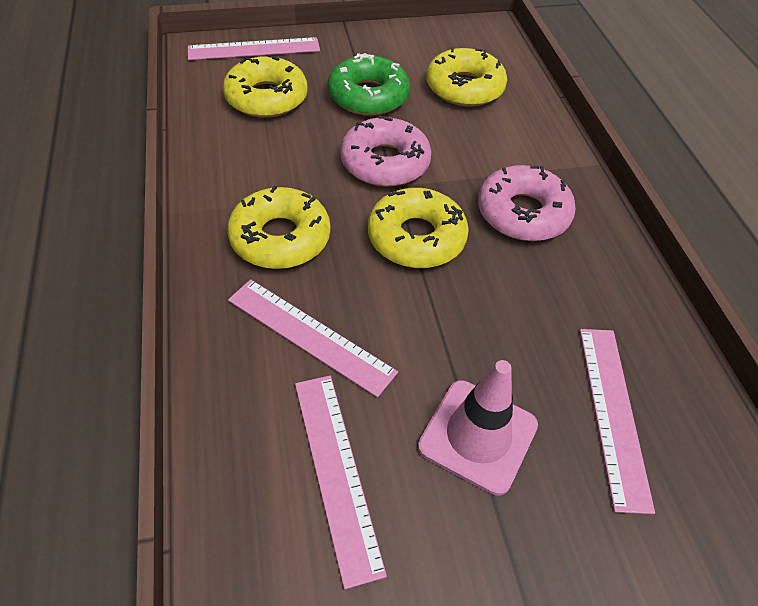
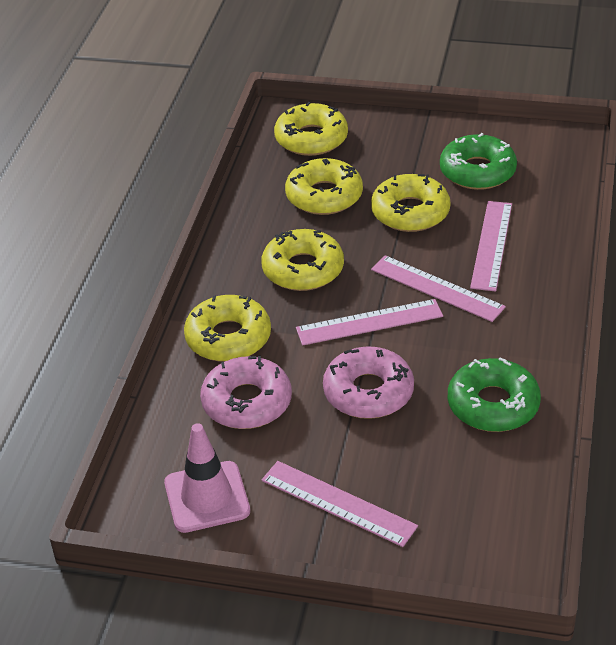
green donut: 1 -> 2
yellow donut: 4 -> 5

